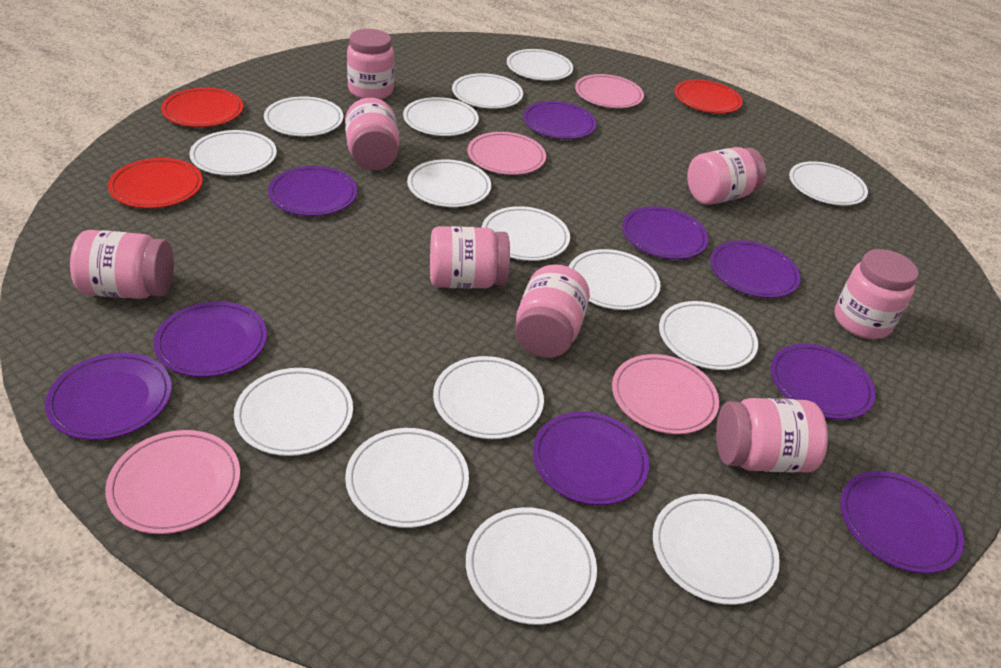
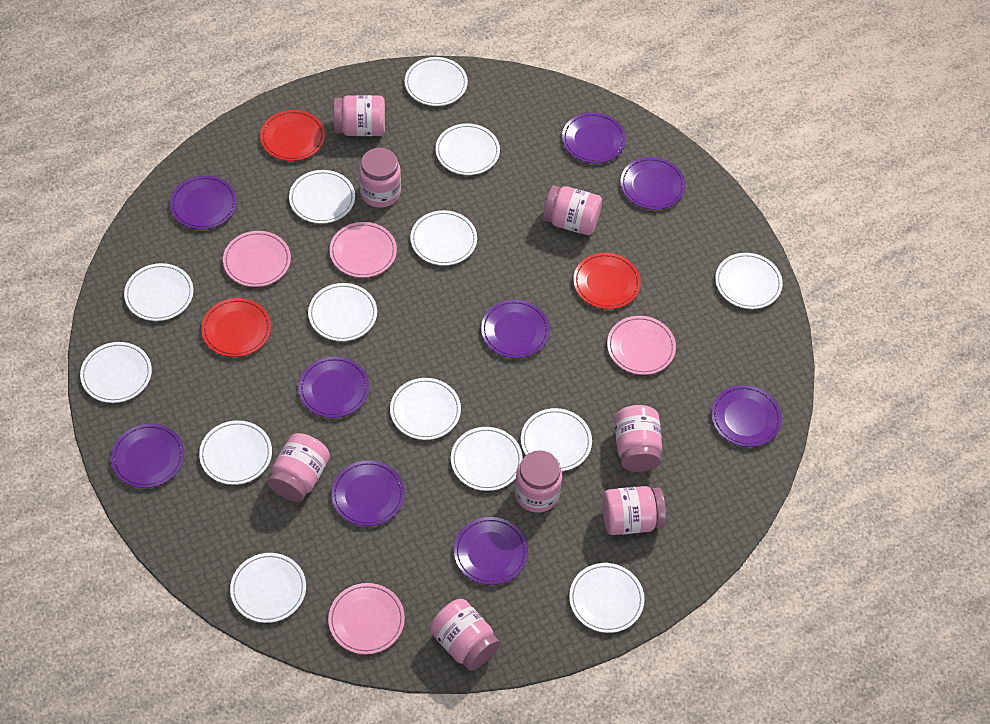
white plate: 15 -> 14

